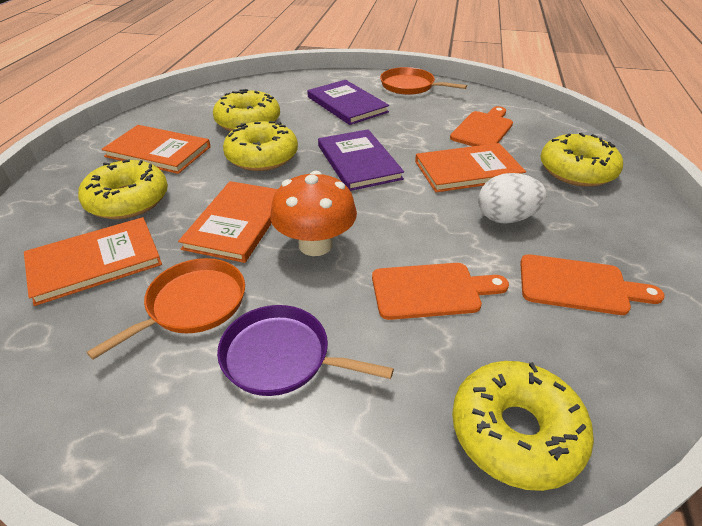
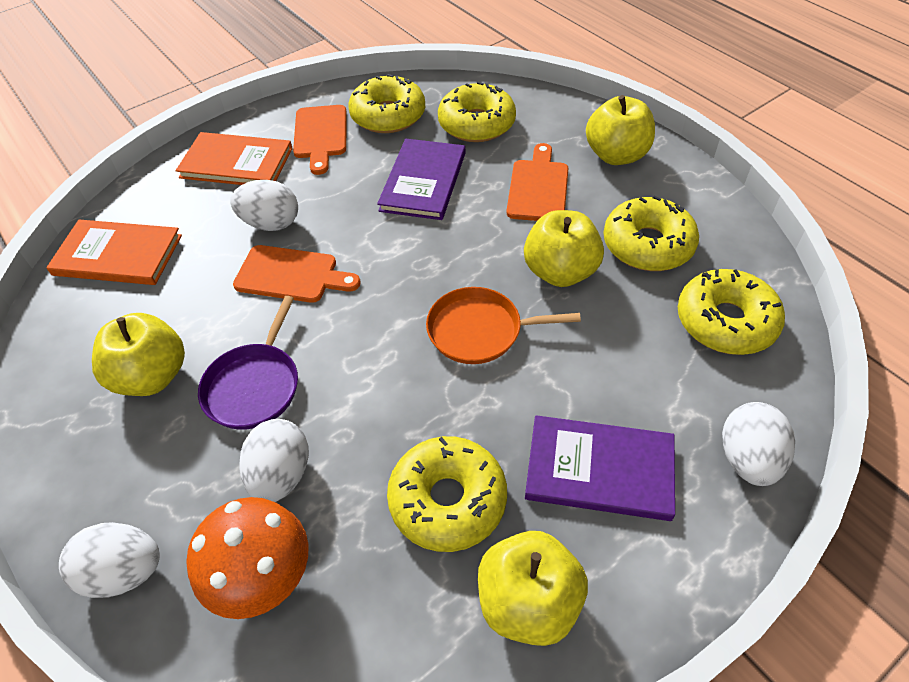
orange book: 4 -> 2
orange pan: 2 -> 1
white egg: 1 -> 4
yellow apple: 0 -> 4

